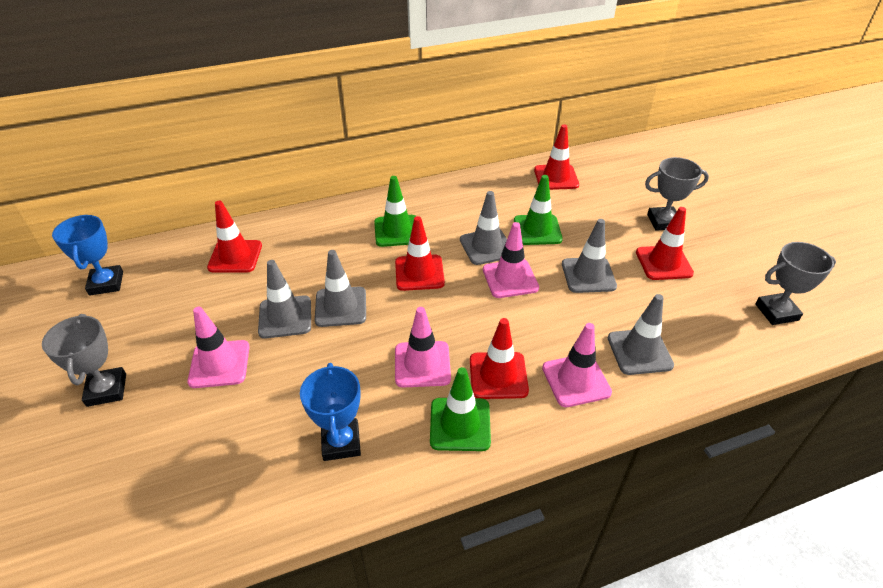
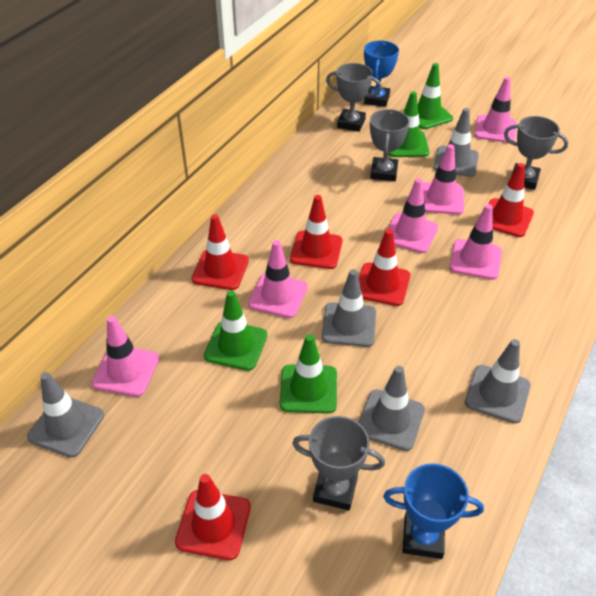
green traffic cone: 3 -> 4
grey trophy: 3 -> 4
pink traffic cone: 4 -> 6

